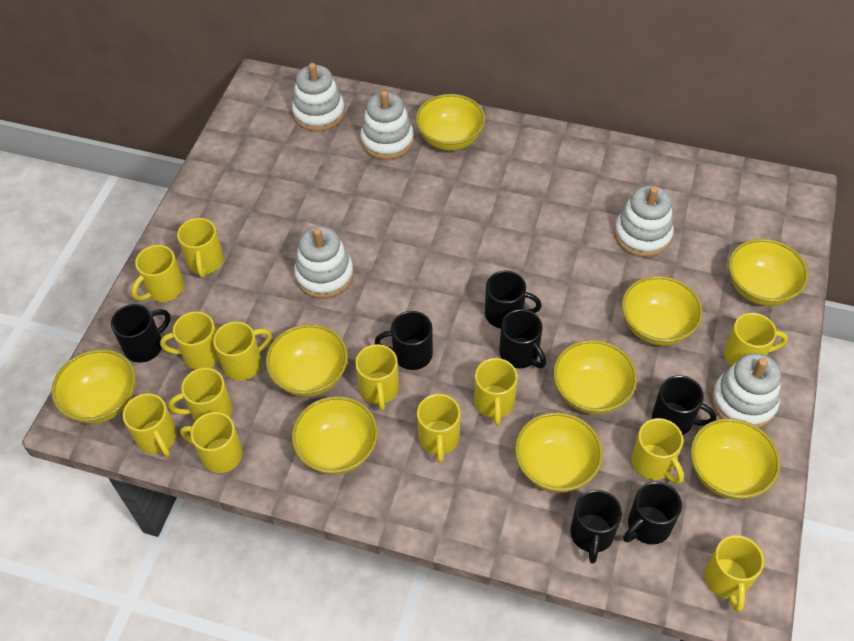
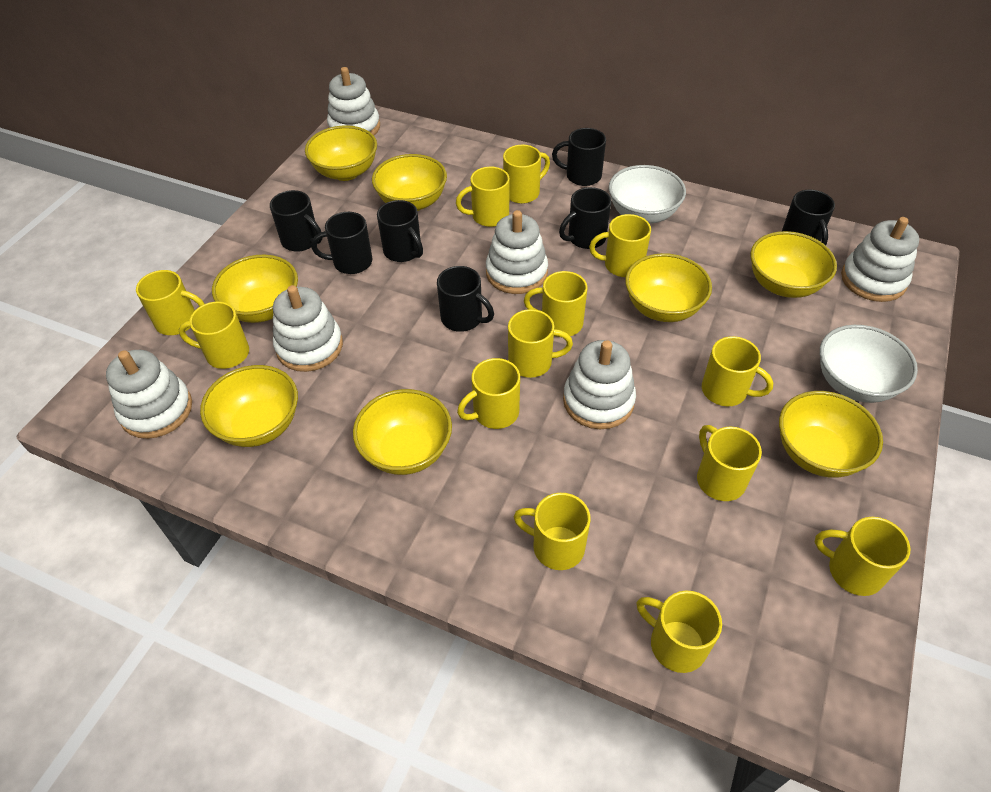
white bowl: 0 -> 2
white stacking toy: 5 -> 6
yellow bowl: 9 -> 8

